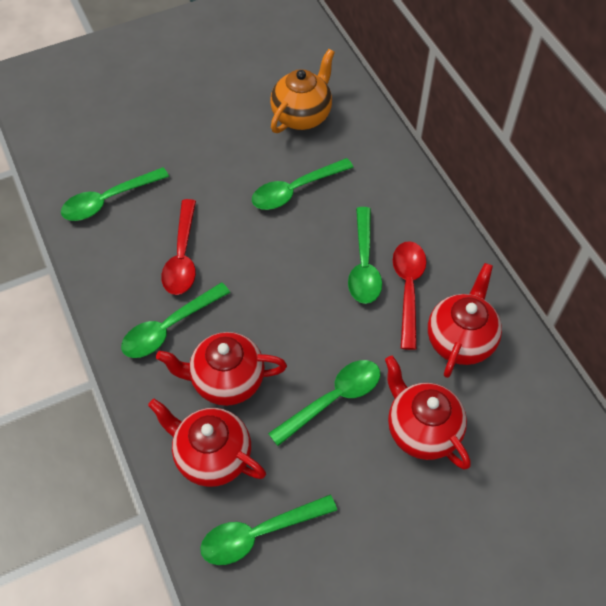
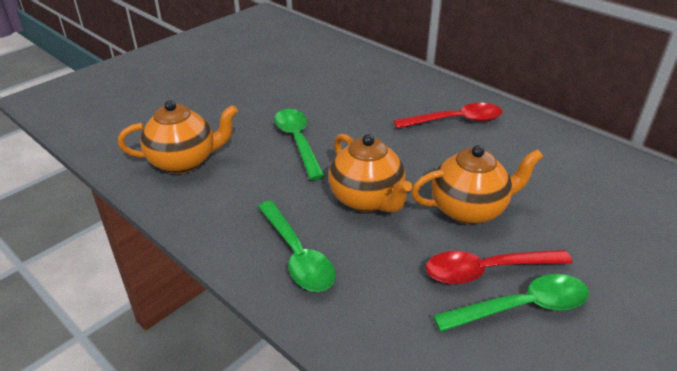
green spoon: 6 -> 3
orange teapot: 1 -> 3
red teapot: 4 -> 0

